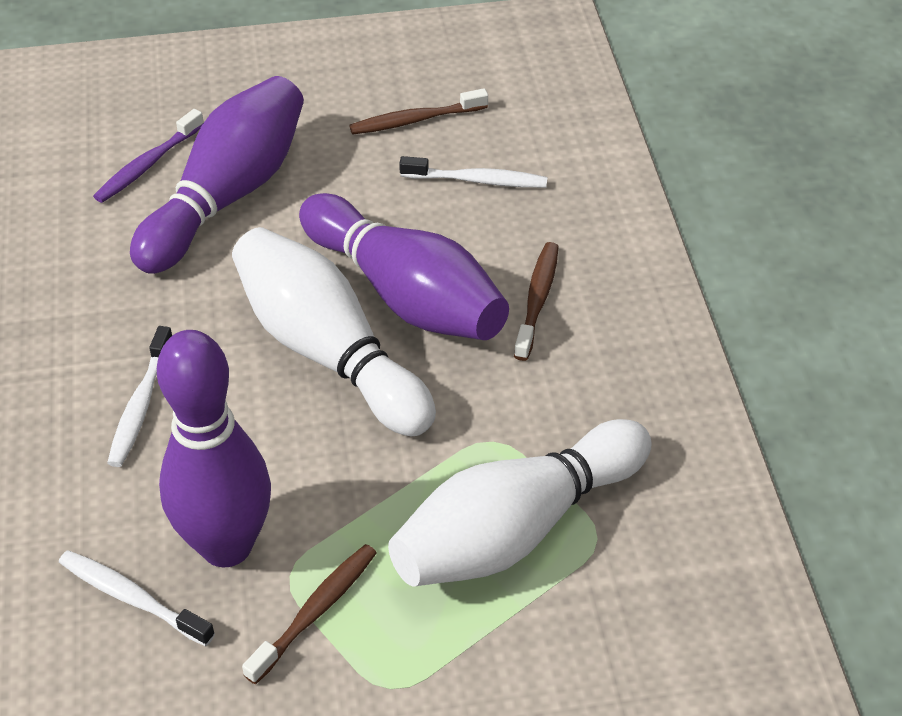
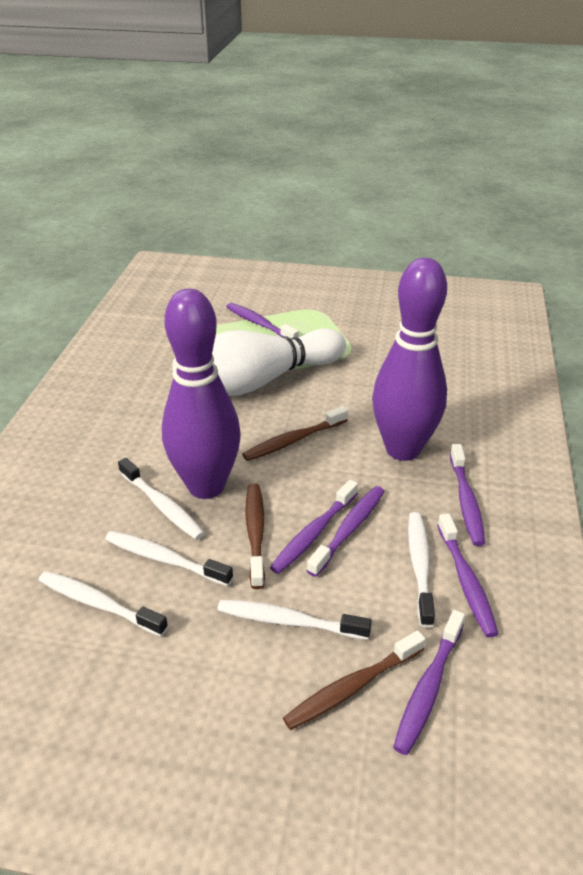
purple bowling pin: 3 -> 2
purple toothbrush: 1 -> 6
white bowling pin: 2 -> 1
white toothbrush: 3 -> 5

